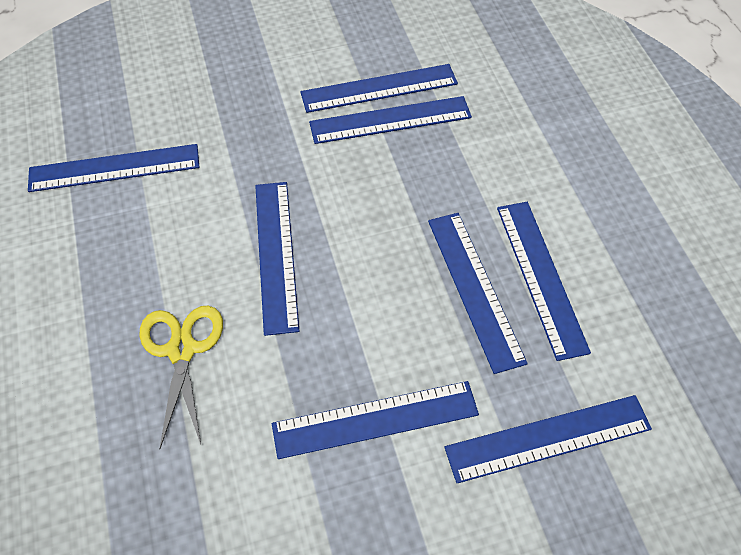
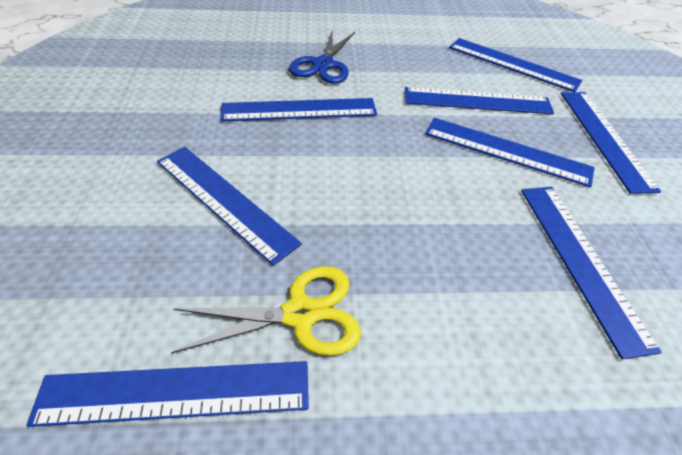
blue scissors: 0 -> 1

